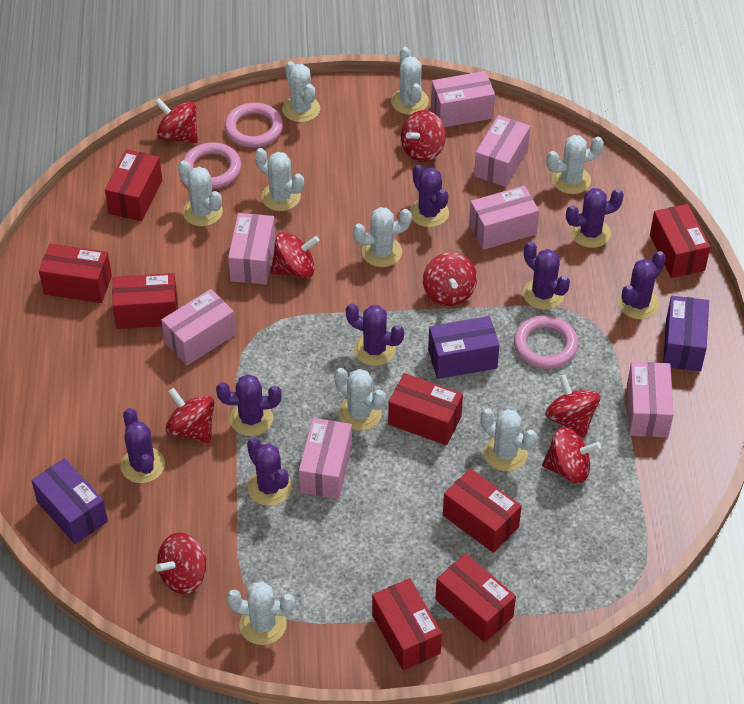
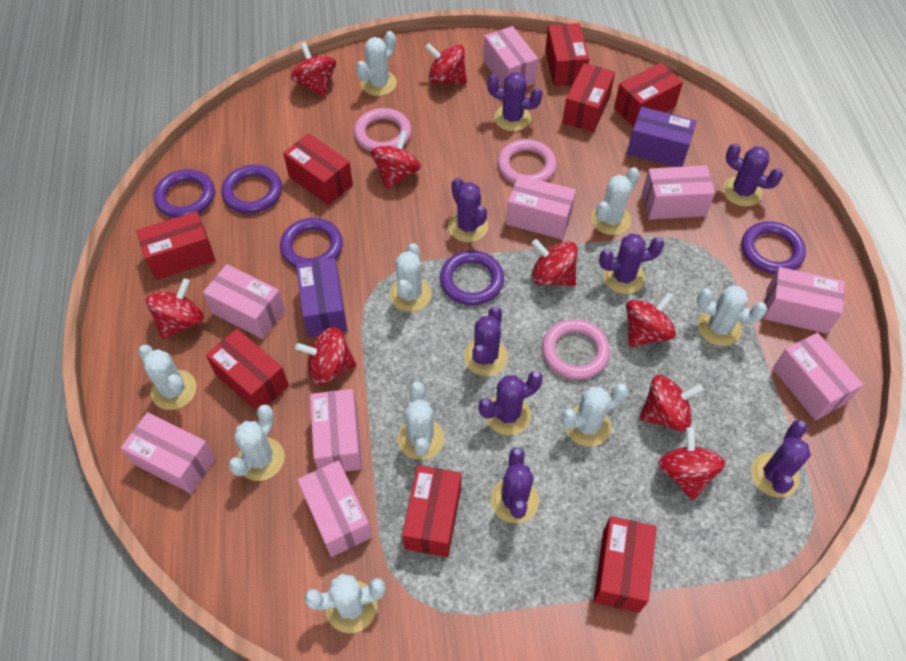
pink box: 7 -> 9
purple box: 3 -> 2
purple ring: 0 -> 5
red spinning top: 8 -> 9

